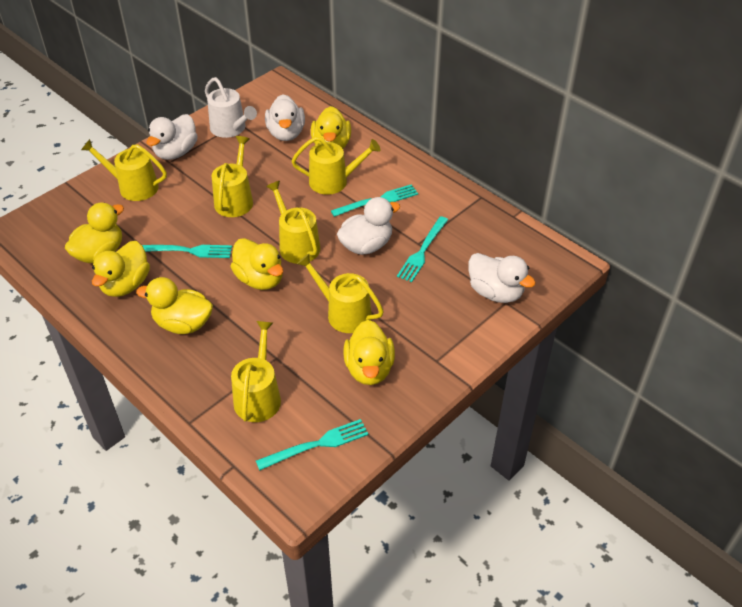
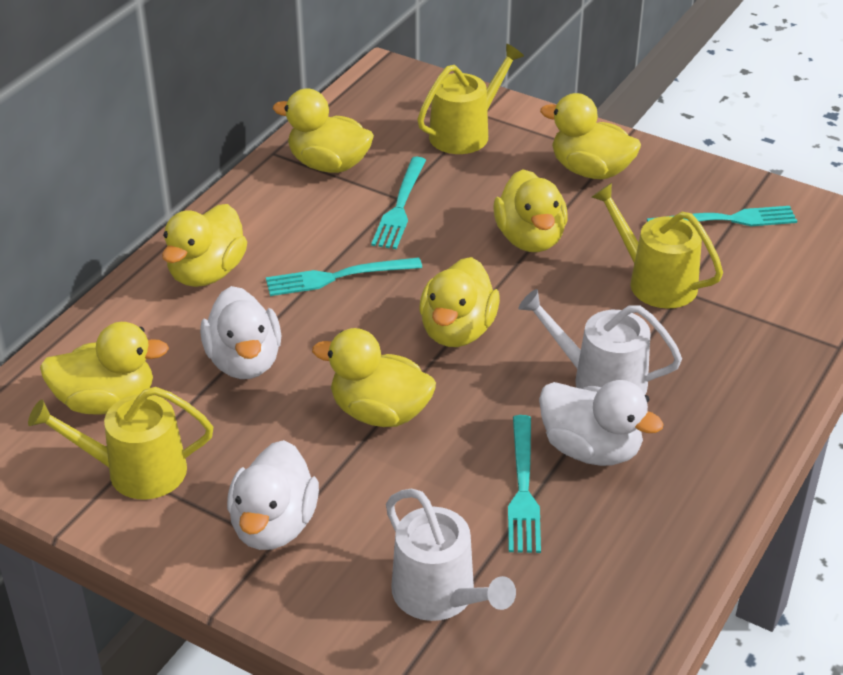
white duck: 4 -> 3
white watering can: 1 -> 2
yellow duck: 6 -> 7
yellow watering can: 6 -> 3

